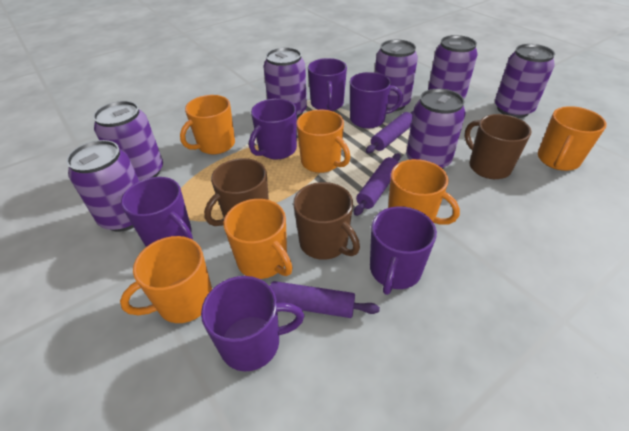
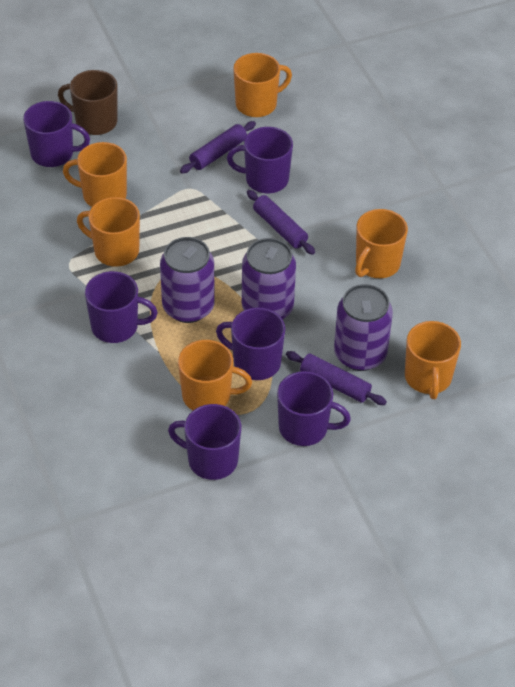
brown mug: 3 -> 1
purple can: 7 -> 3

